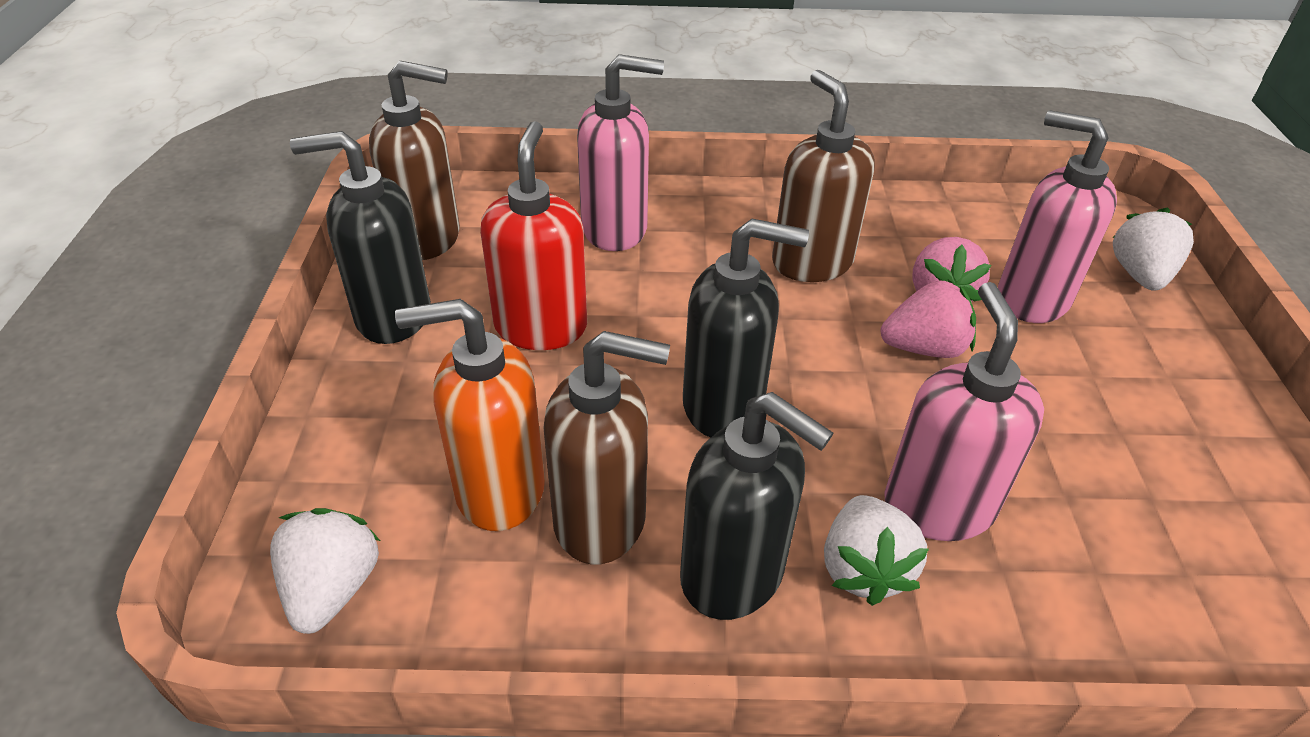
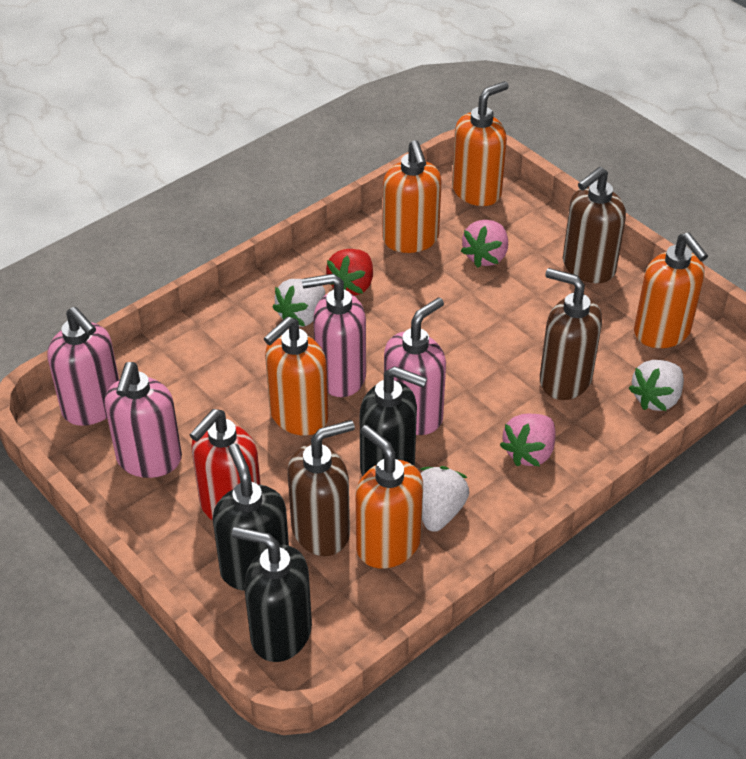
orange soap dispenser: 1 -> 5
pink soap dispenser: 3 -> 4
red strawberry: 0 -> 1

